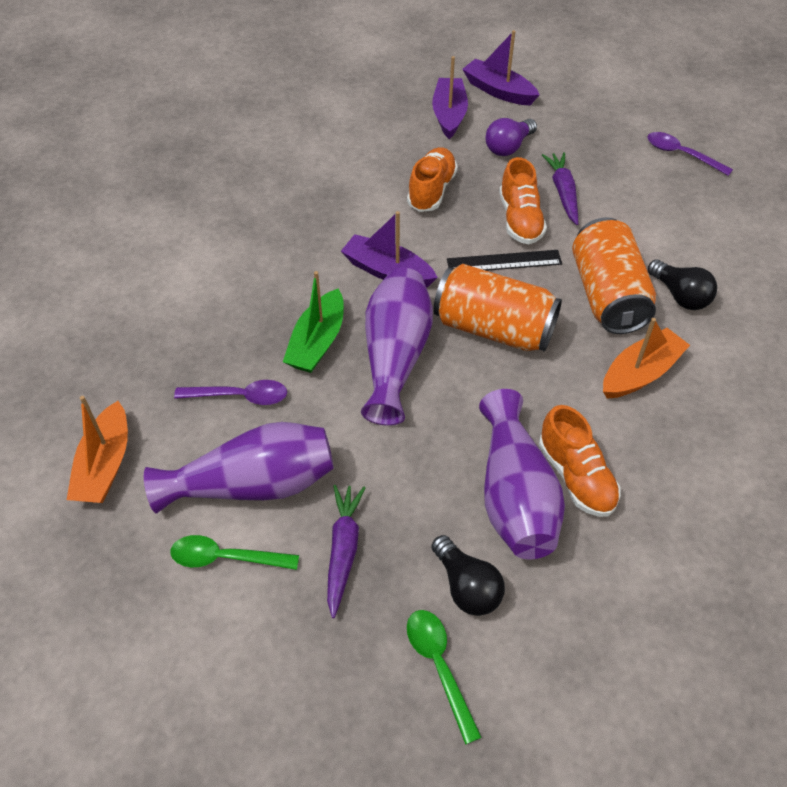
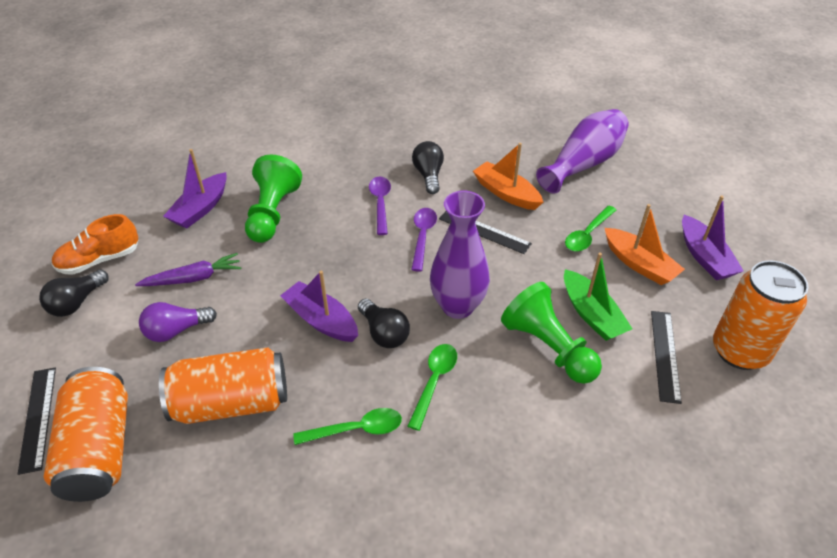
black light bulb: 2 -> 3
black ruler: 1 -> 3
green pawn: 0 -> 2
green spoon: 2 -> 3
orange can: 2 -> 3
orange shoe: 3 -> 1
purple carrot: 2 -> 1
purple vase: 3 -> 2

